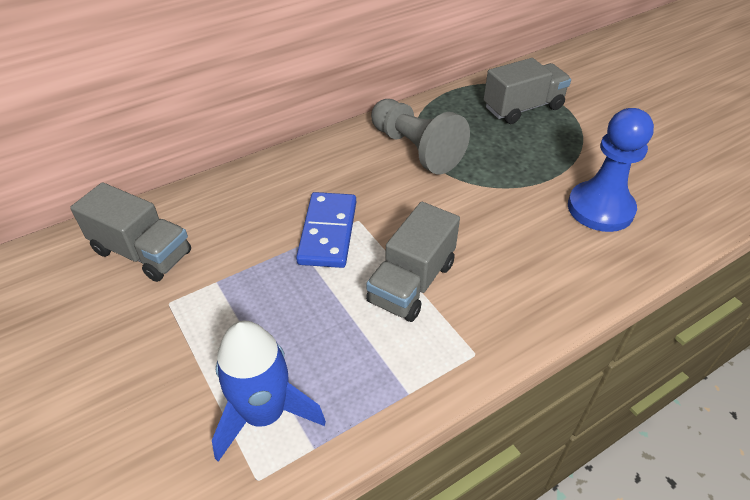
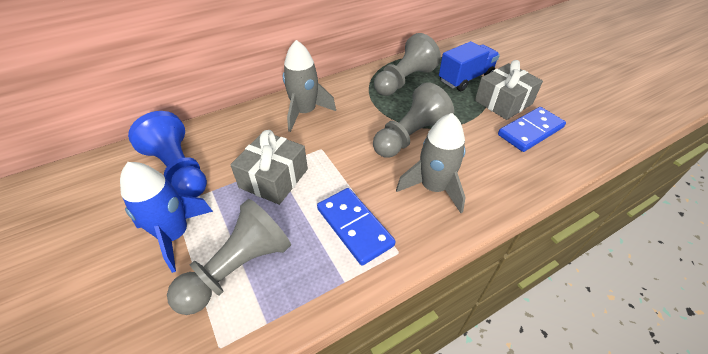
blue domino: 1 -> 2
blue truck: 0 -> 1
grey gift: 0 -> 2
grey pawn: 1 -> 3
grey rocket: 0 -> 2
grey truck: 3 -> 0

